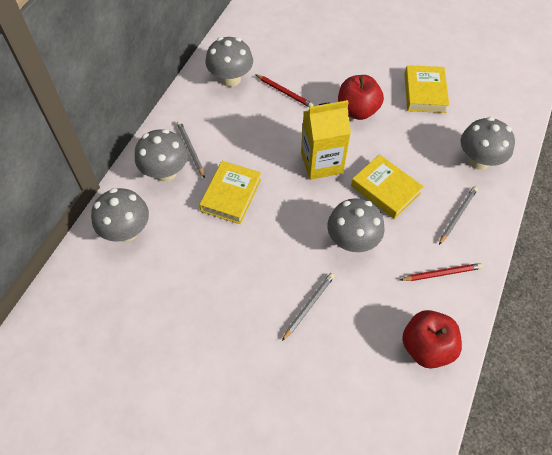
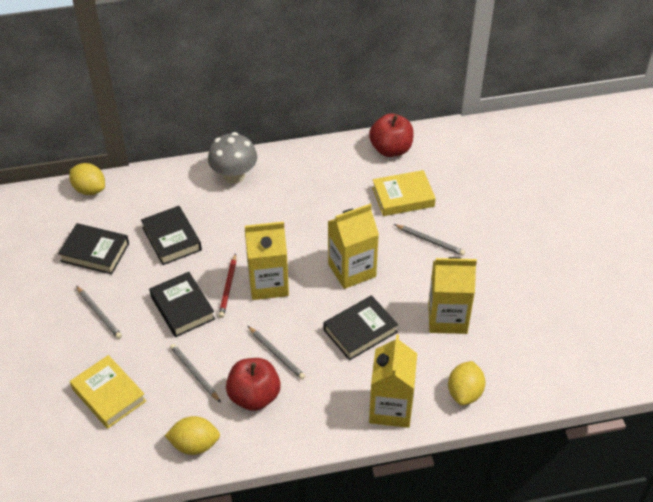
black book: 0 -> 4
grey mushroom: 5 -> 1
grey pencil: 3 -> 4
red pencil: 2 -> 1
yellow book: 3 -> 2
yellow carton: 1 -> 4
yellow lemon: 0 -> 3

